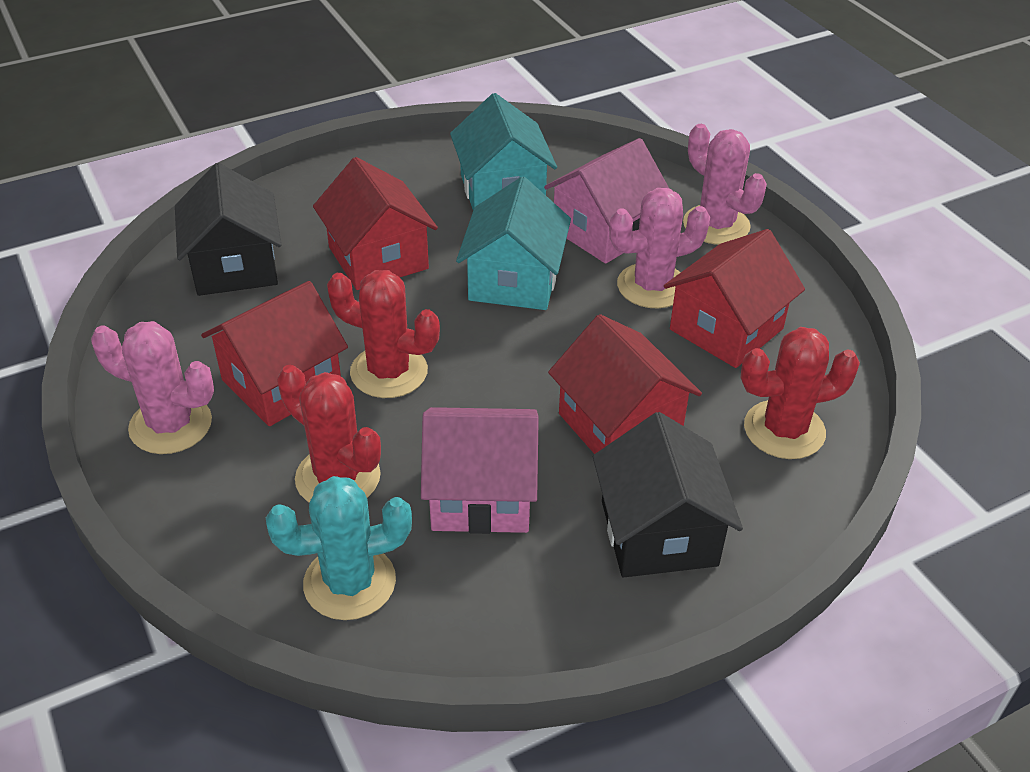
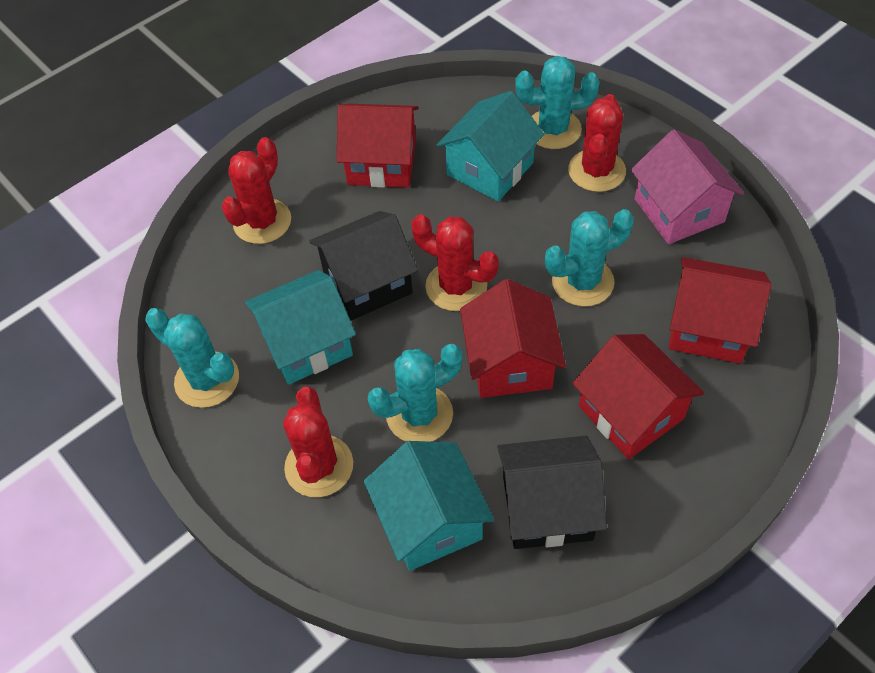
pink cactus: 3 -> 0
pink house: 2 -> 1
red cactus: 3 -> 4
turquoise cactus: 1 -> 4
turquoise house: 2 -> 3

